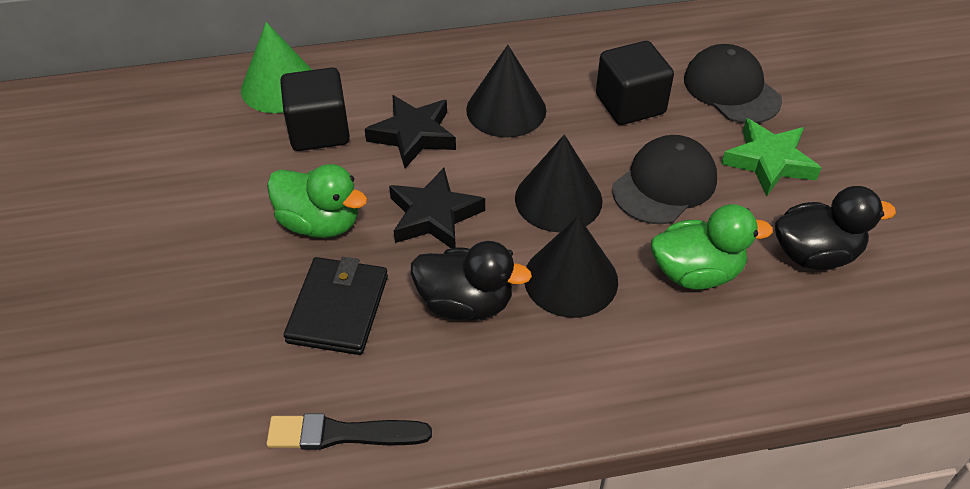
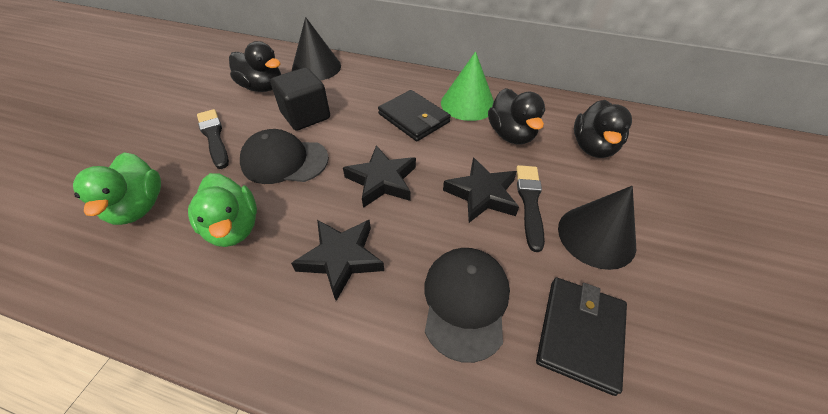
black brush: 1 -> 2
black cone: 3 -> 2
black cube: 2 -> 1
black duck: 2 -> 3
black star: 2 -> 3
black wallet: 1 -> 2
green star: 1 -> 0

